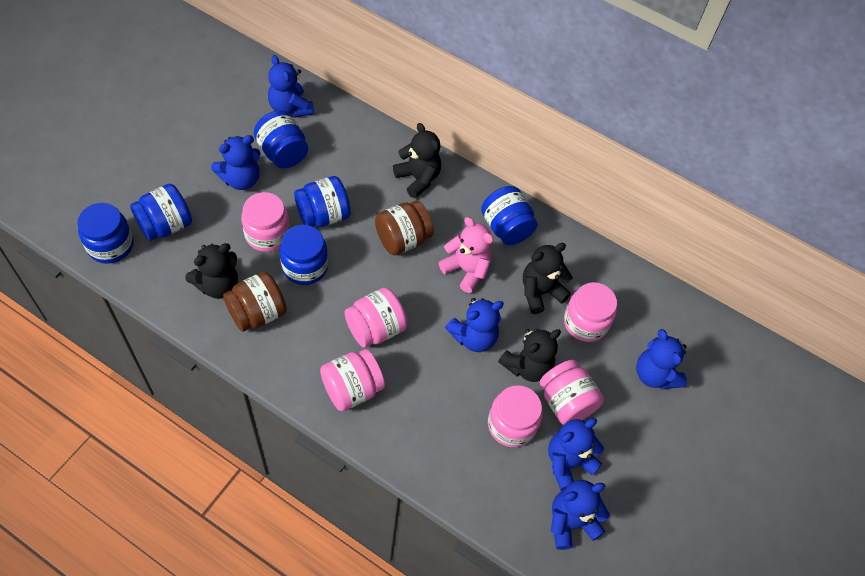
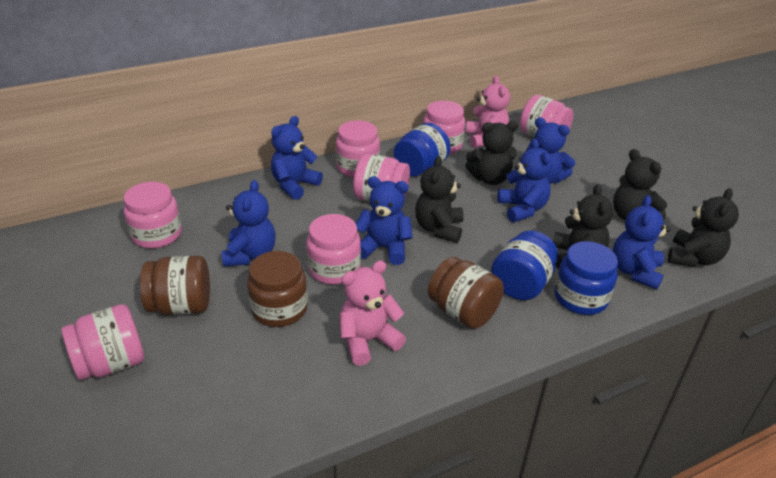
black teddy bear: 4 -> 5
blue jar: 6 -> 3
brown jar: 2 -> 3
pink jar: 6 -> 7
pink teddy bear: 1 -> 2

